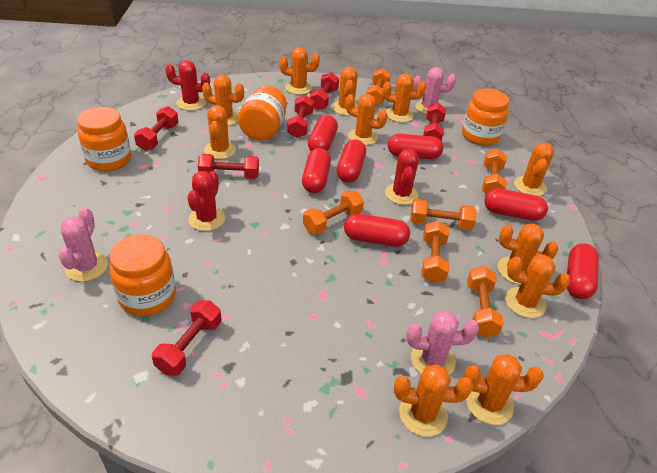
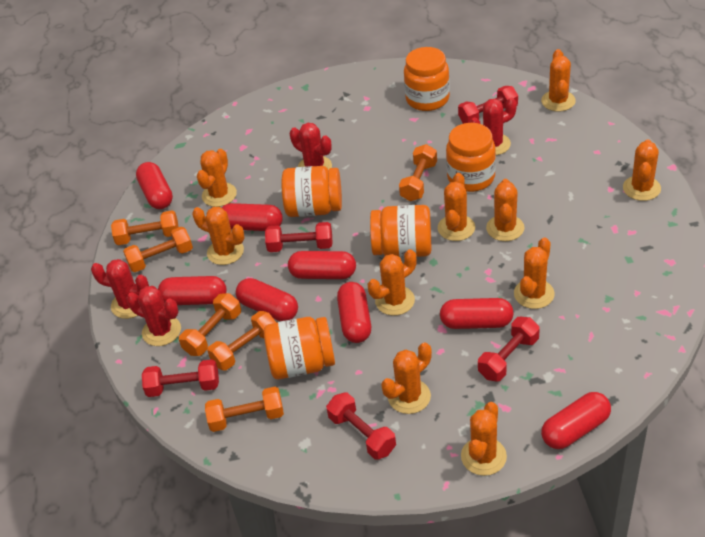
orange cactus: 11 -> 10
orange jar: 4 -> 5
pink cactus: 3 -> 0
red cactus: 3 -> 4
red capsule: 7 -> 8
red dumbbell: 6 -> 5

